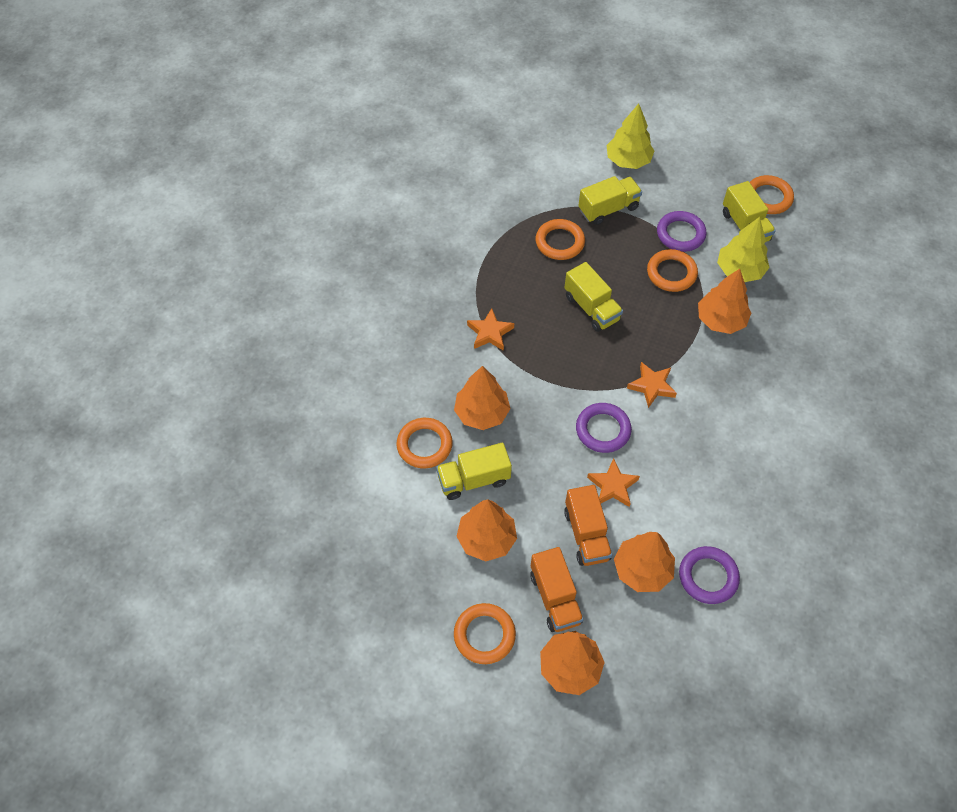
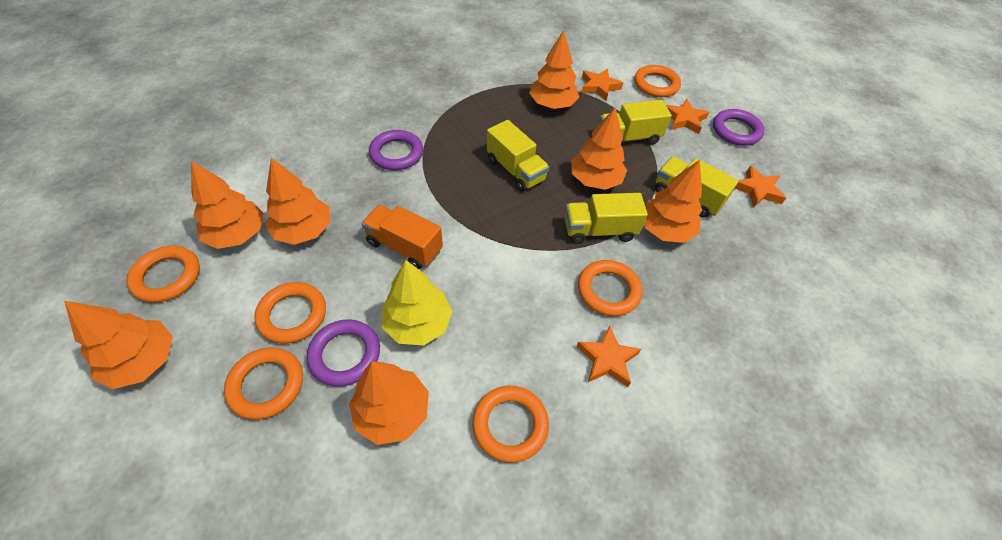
orange ring: 5 -> 6
orange star: 3 -> 4
orange tree: 5 -> 7
orange truck: 2 -> 1
yellow tree: 2 -> 1

